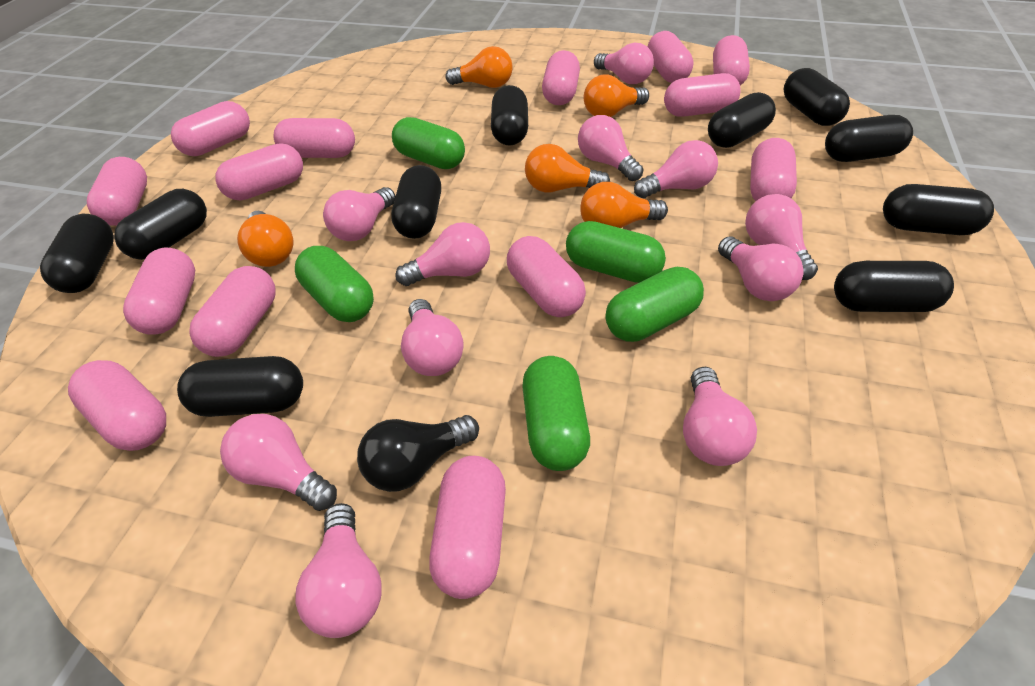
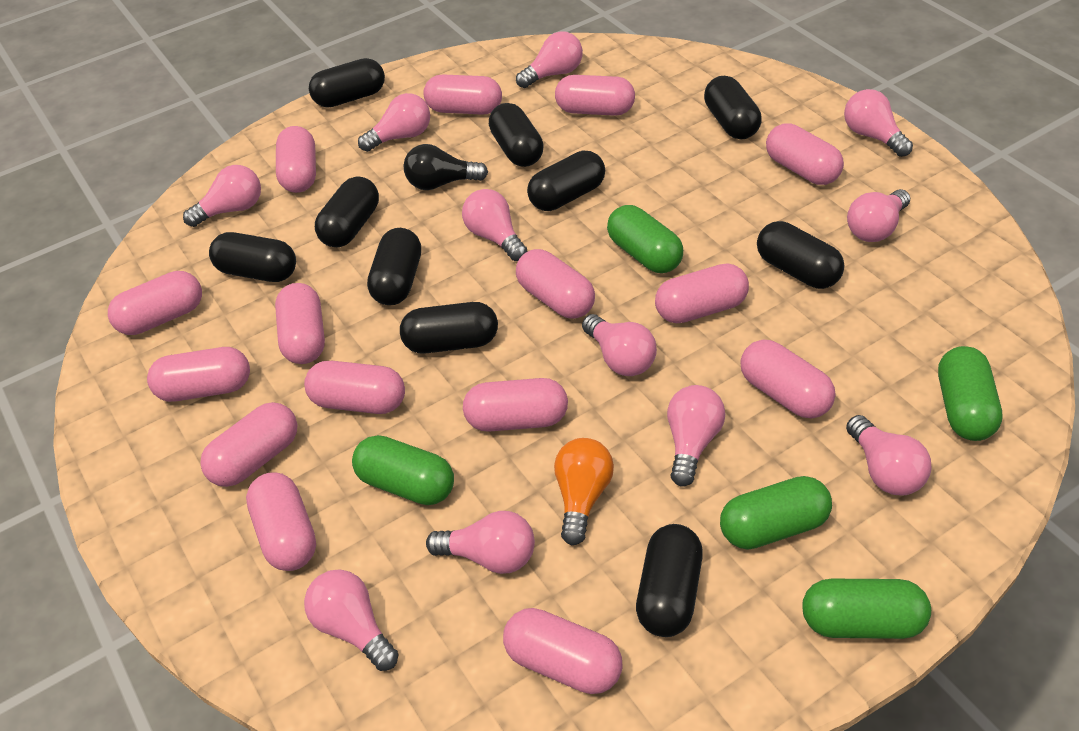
orange light bulb: 5 -> 1
pink capsule: 14 -> 15

